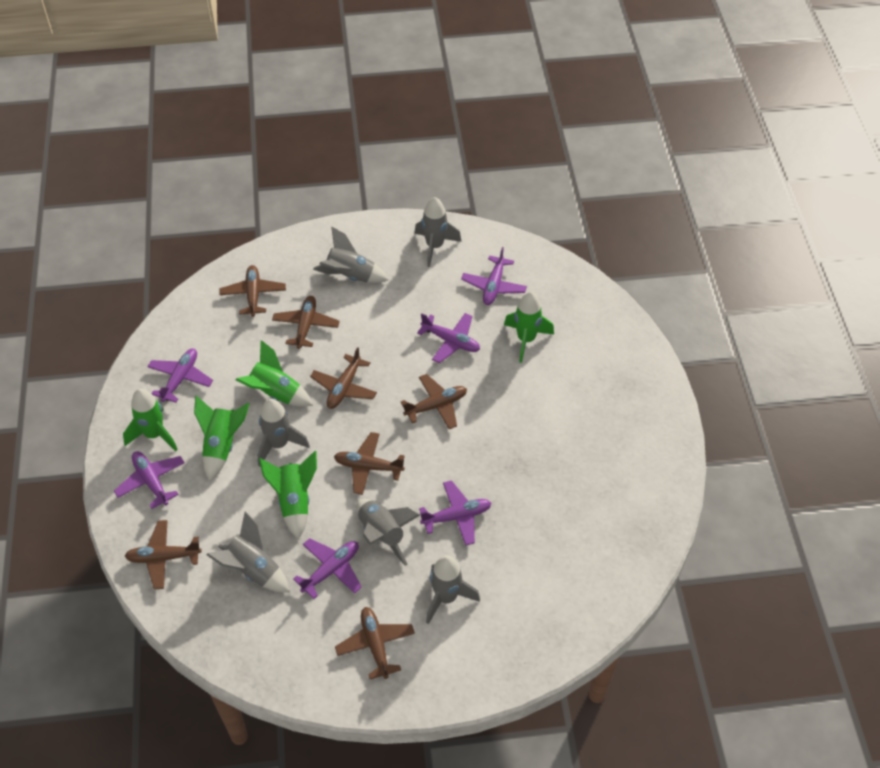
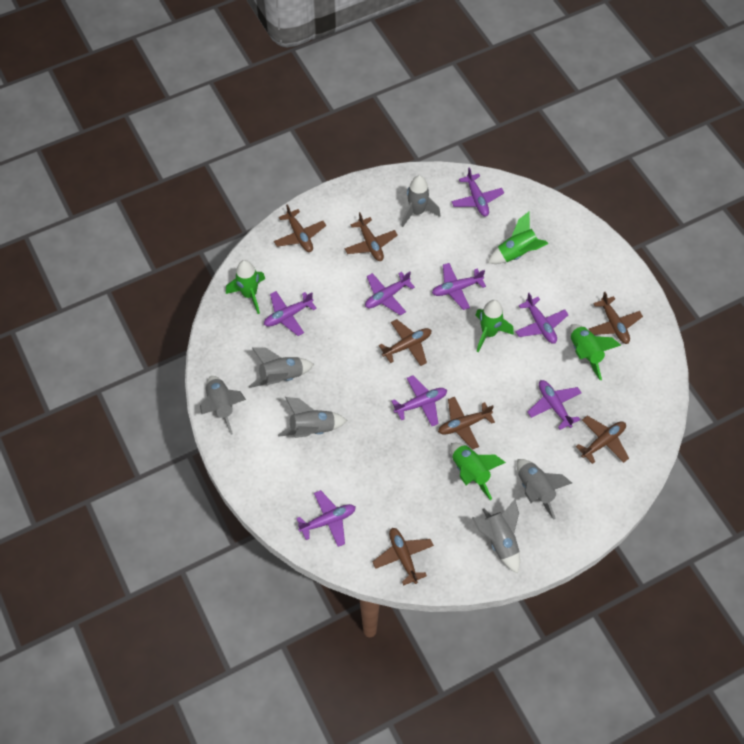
purple plane: 6 -> 8

